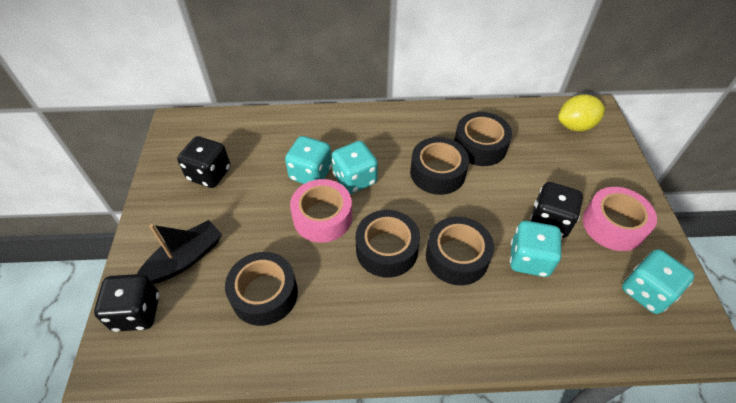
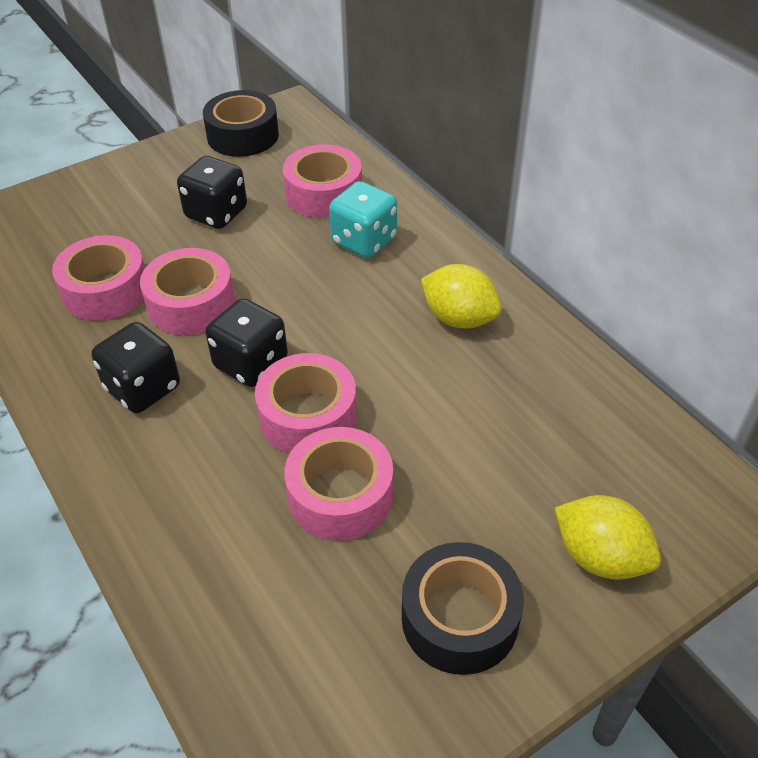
black boat: 1 -> 0
black tape: 5 -> 2
pink tape: 2 -> 5
turquoise dice: 4 -> 1
yellow lemon: 1 -> 2

